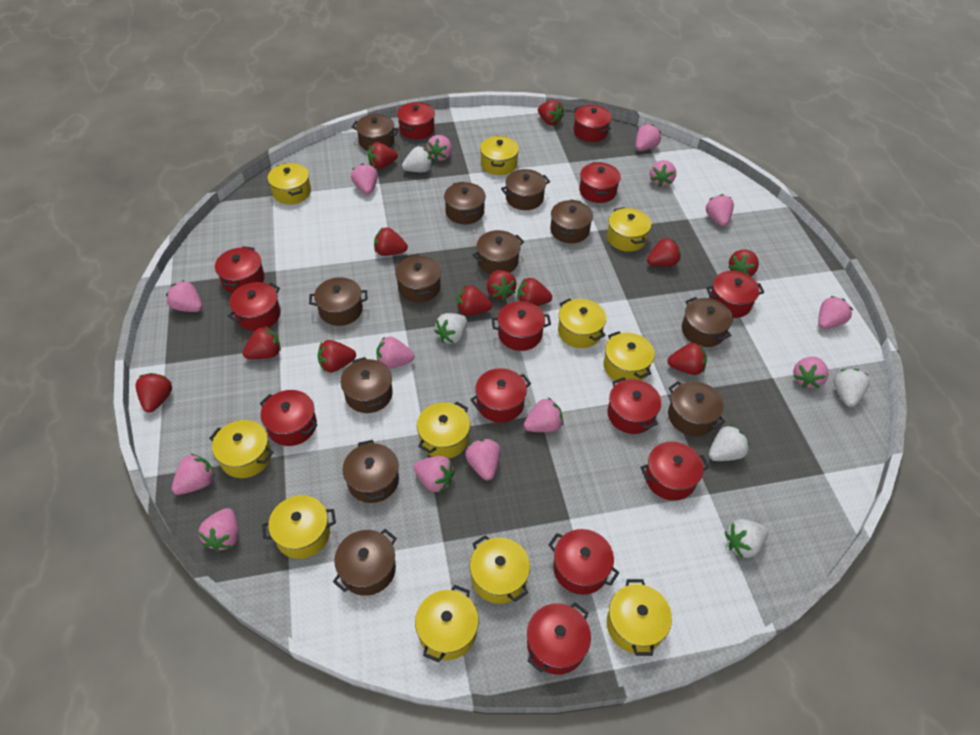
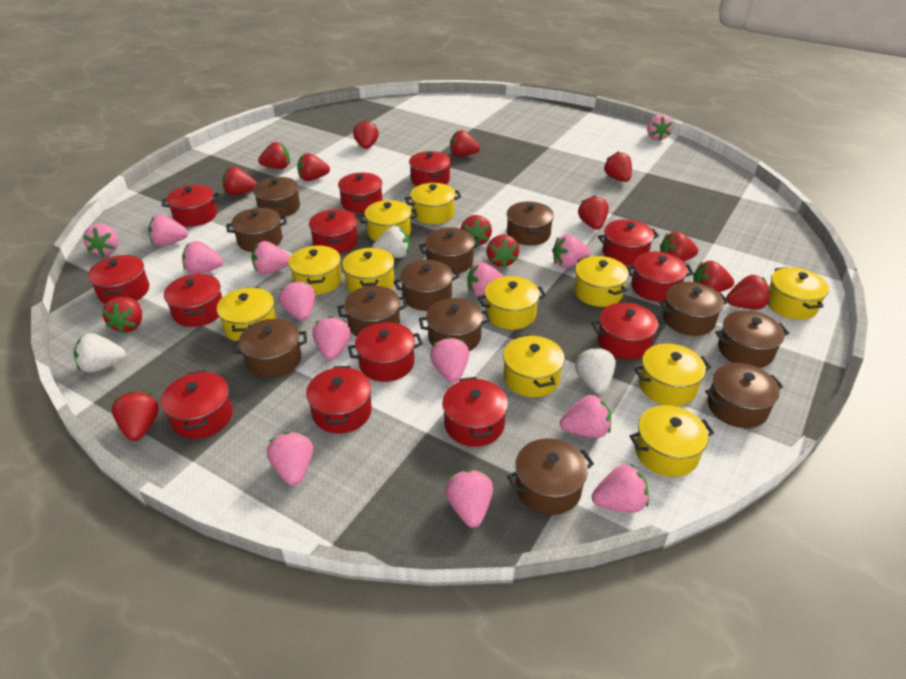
red strawberry: 12 -> 14
white strawberry: 5 -> 3

